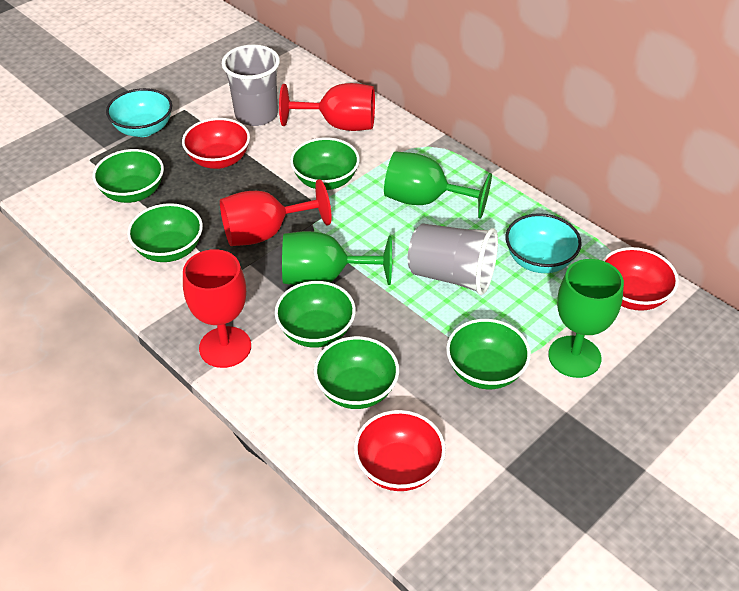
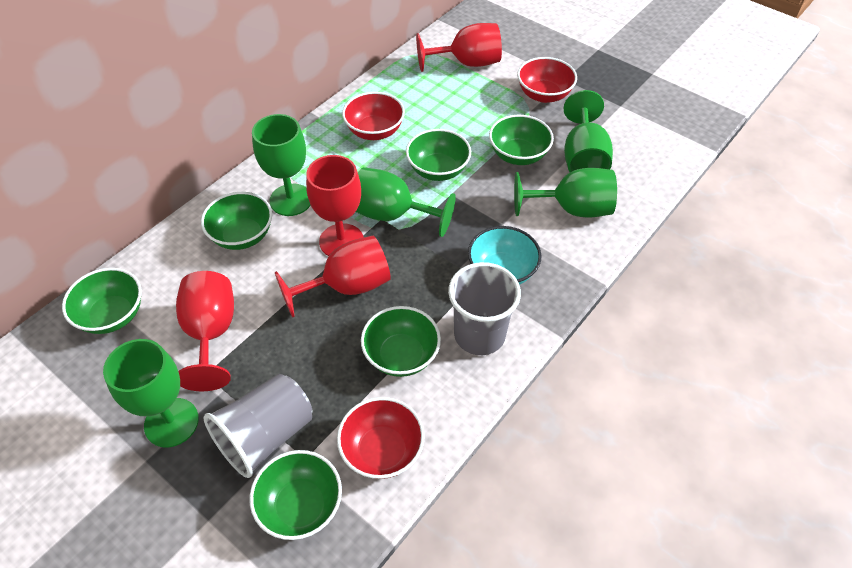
green goblet: 3 -> 5
red goblet: 3 -> 4
turquoise bowl: 2 -> 1

